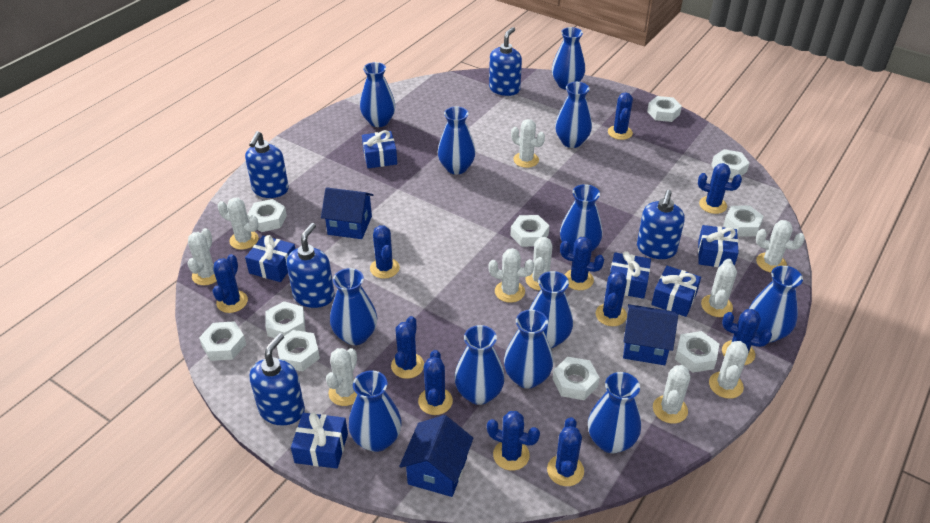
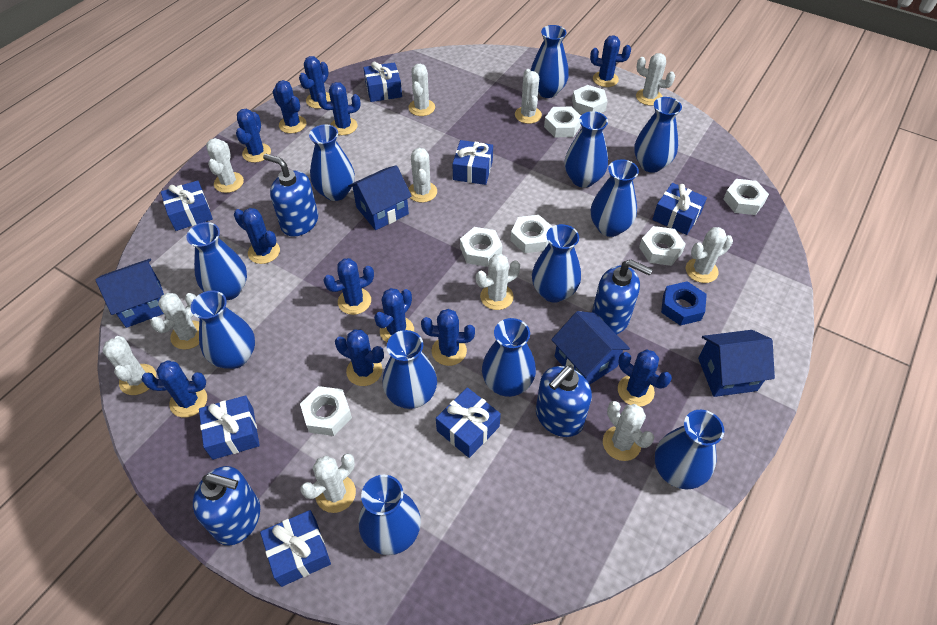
blue cactus: 11 -> 12
blue gift: 6 -> 7
blue house: 3 -> 4
blue nut: 0 -> 1
blue soap dispenser: 5 -> 4
white cactus: 10 -> 11
white nut: 10 -> 7

